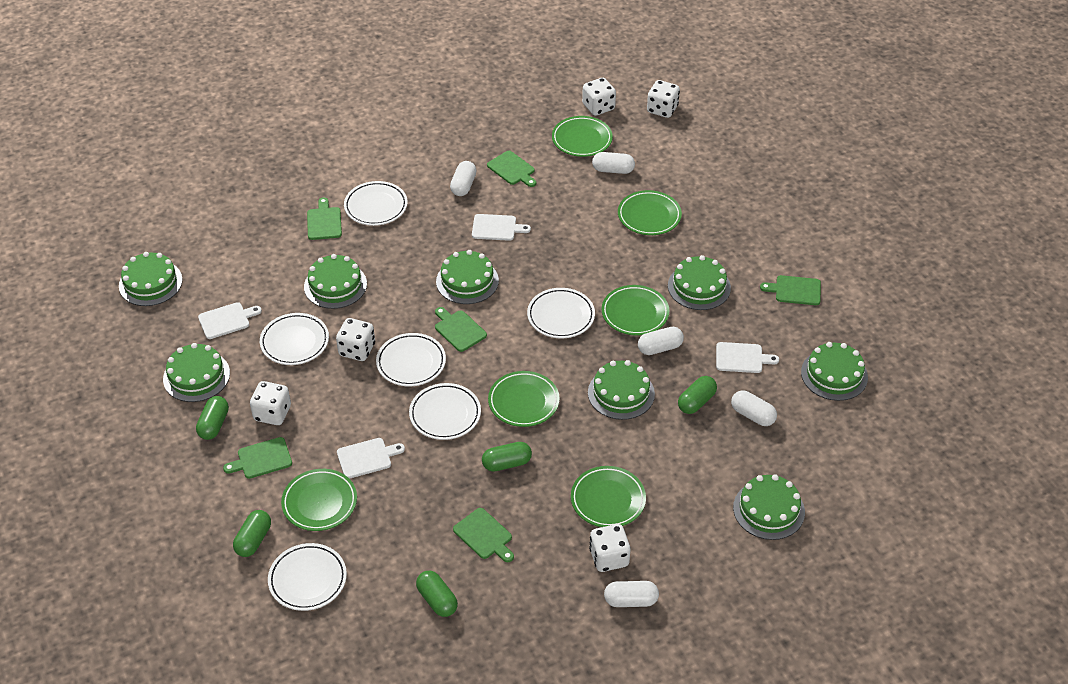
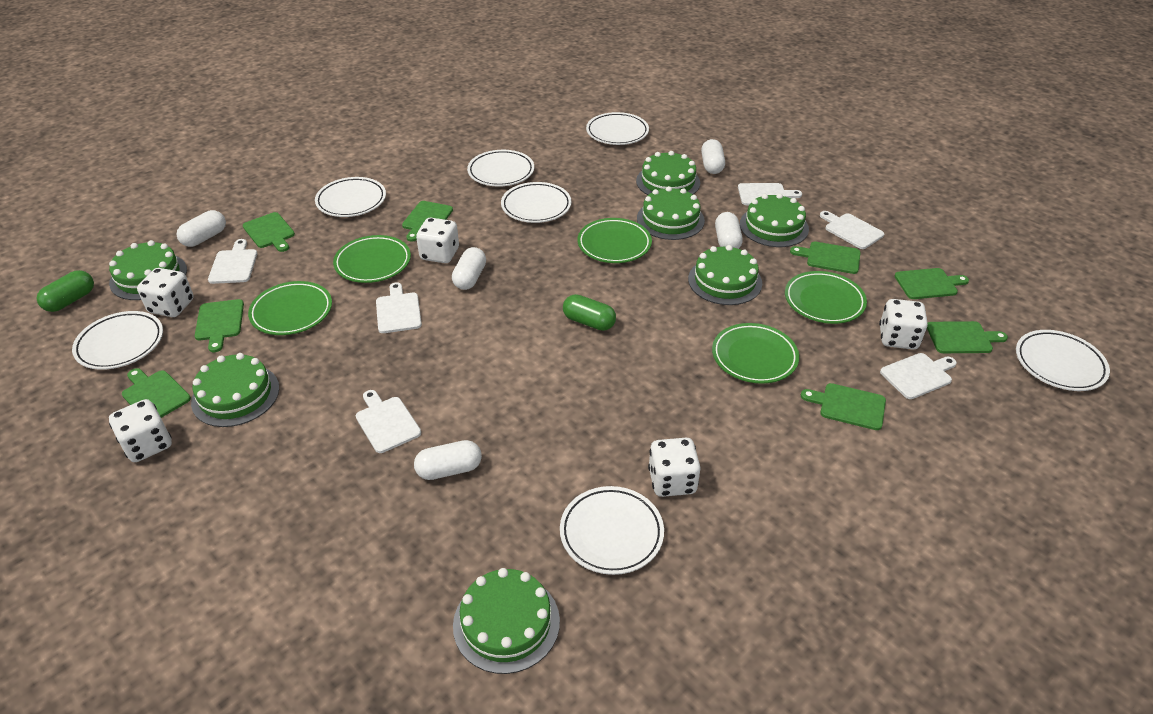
green cake: 8 -> 7
green capsule: 5 -> 2
green cutting board: 6 -> 8
green plate: 6 -> 5
white cutting board: 4 -> 6
white plate: 6 -> 7

